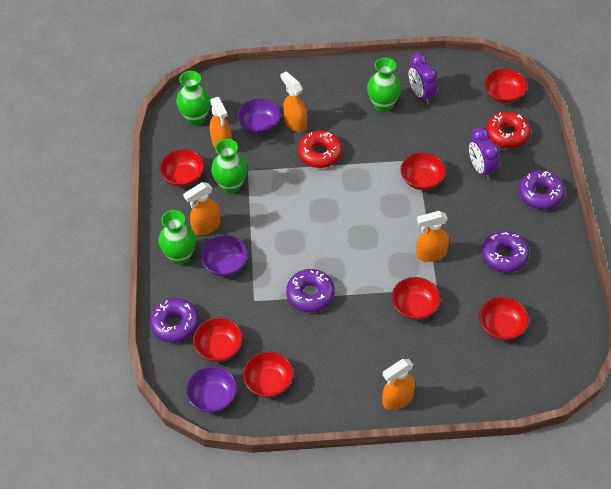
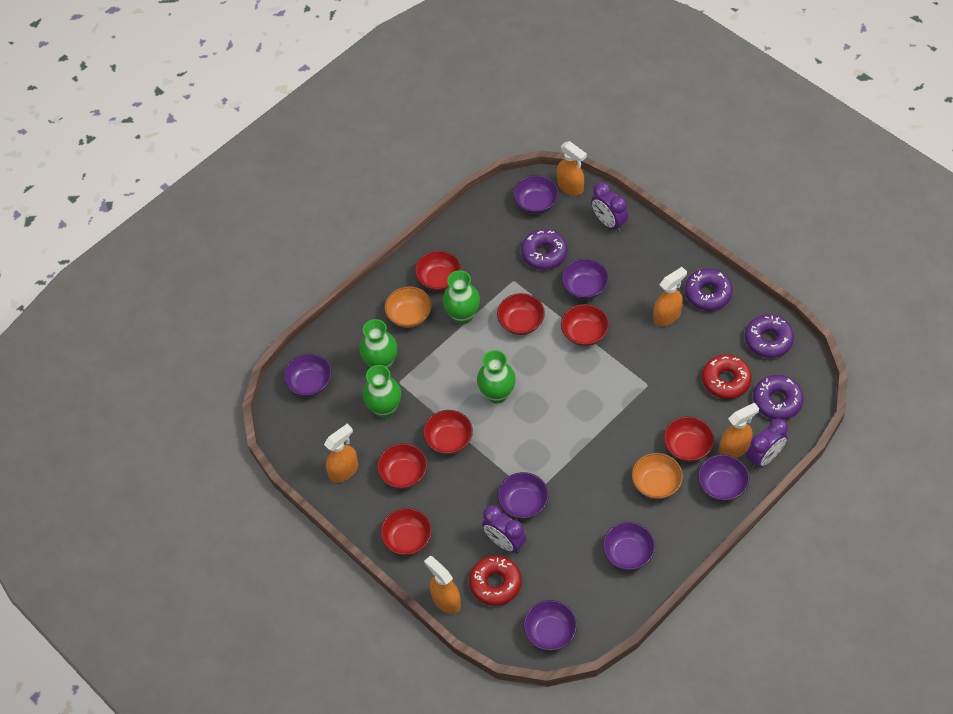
orange bowl: 0 -> 2
purple bowl: 3 -> 7
purple clock: 2 -> 3

